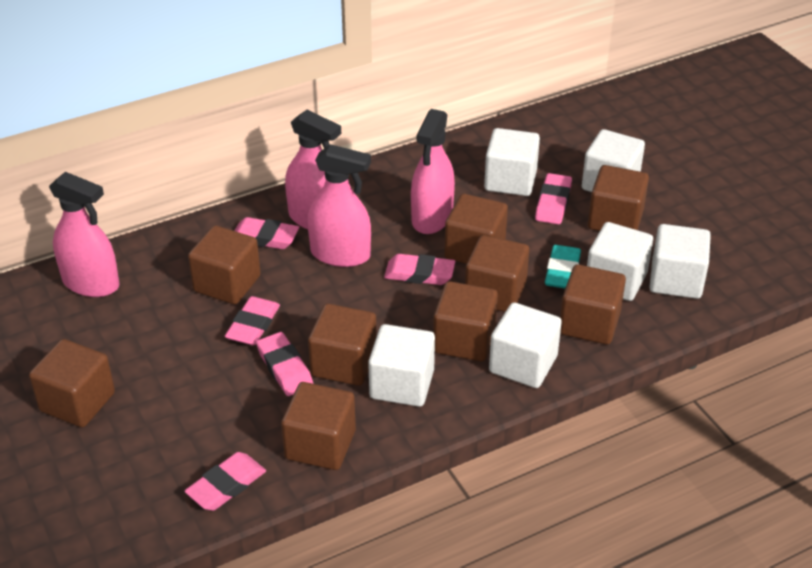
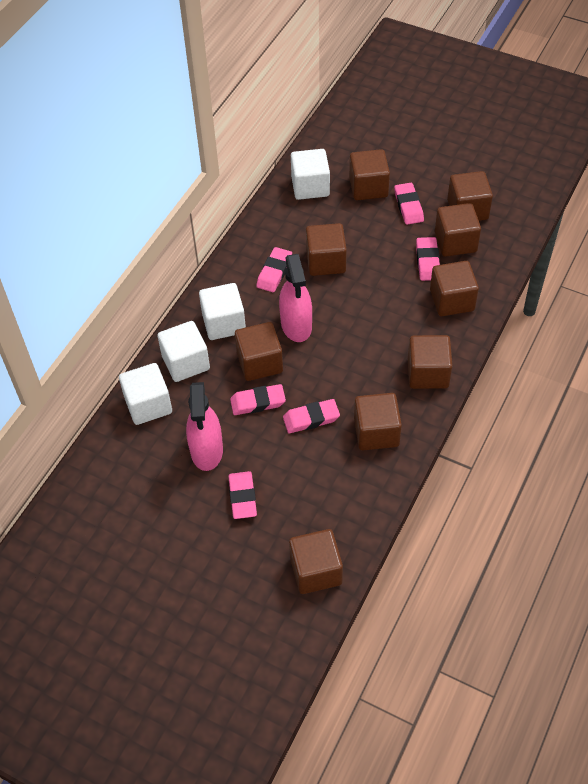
pink spray bottle: 4 -> 2
turquoise eraser: 1 -> 0
white cube: 6 -> 4

